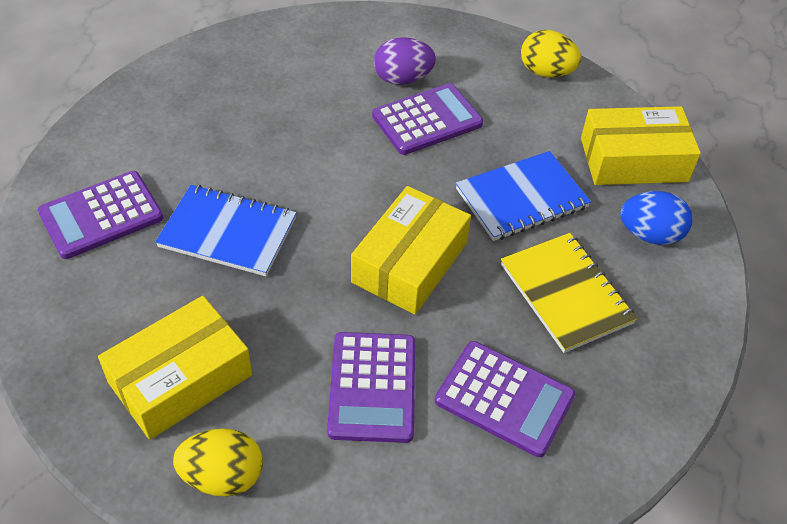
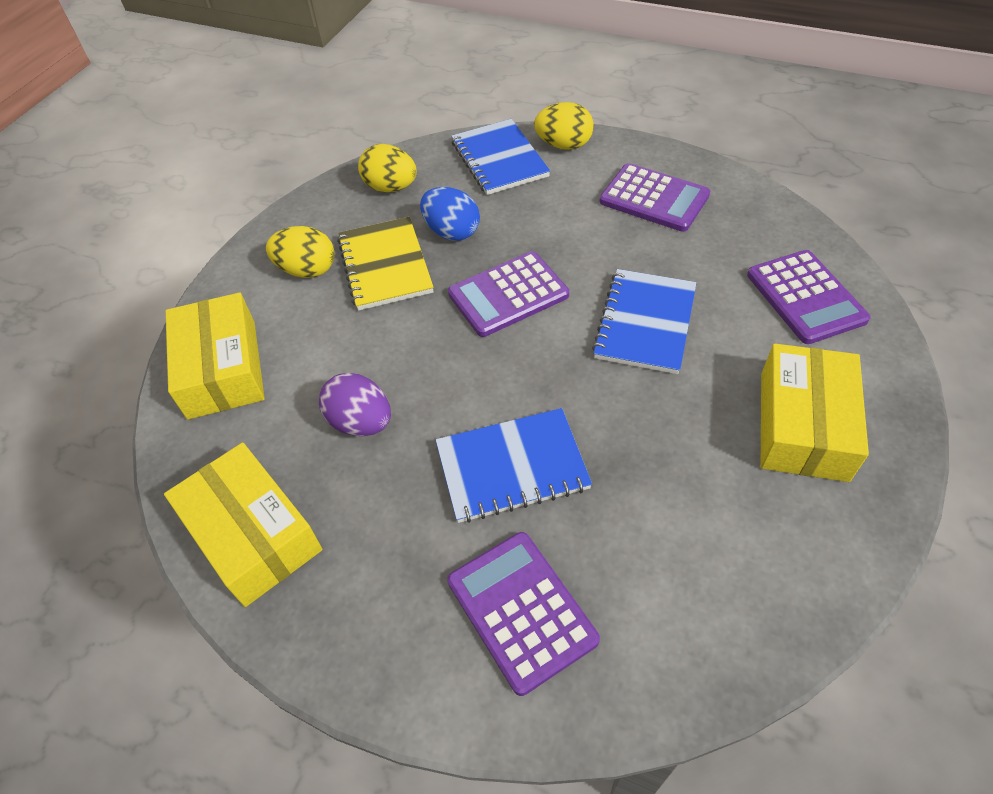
blue notebook: 2 -> 3
yellow egg: 2 -> 3

